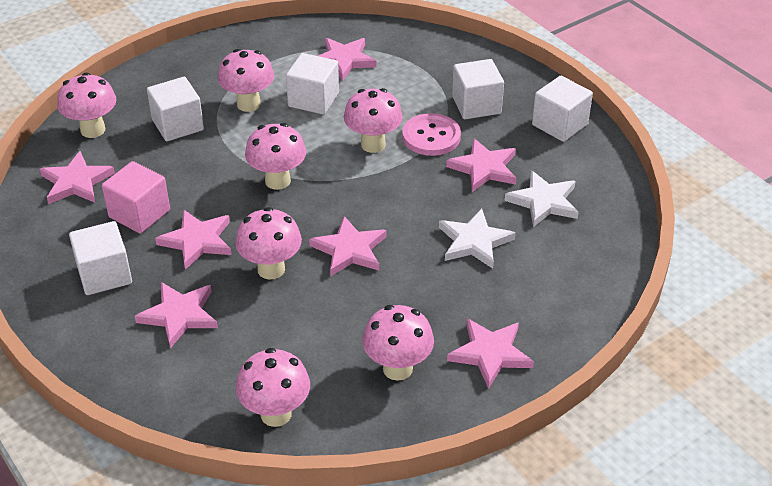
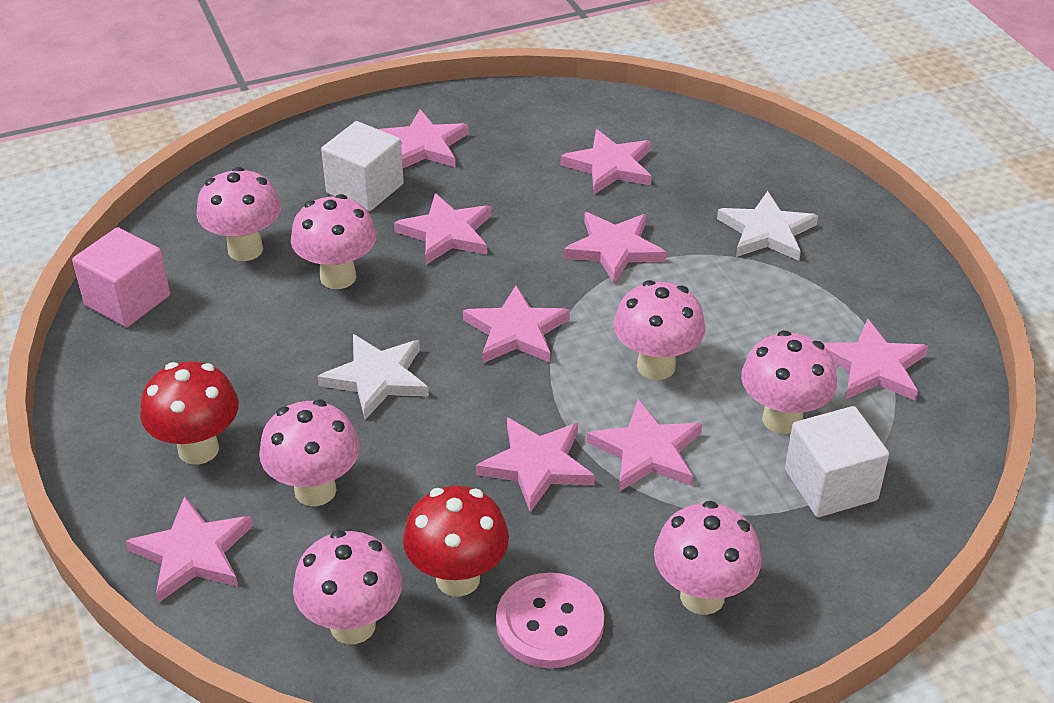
pink star: 7 -> 9
red mushroom: 0 -> 2
white cube: 5 -> 2

